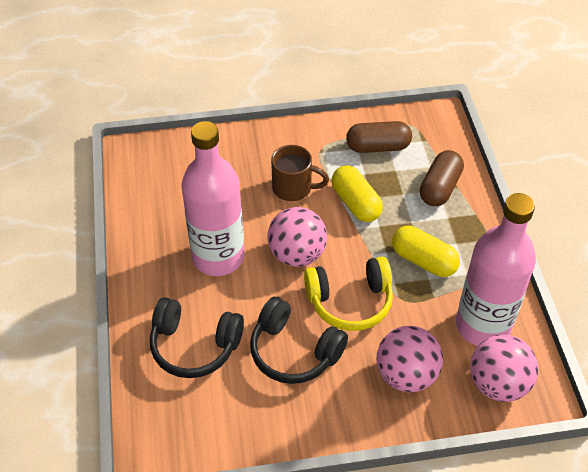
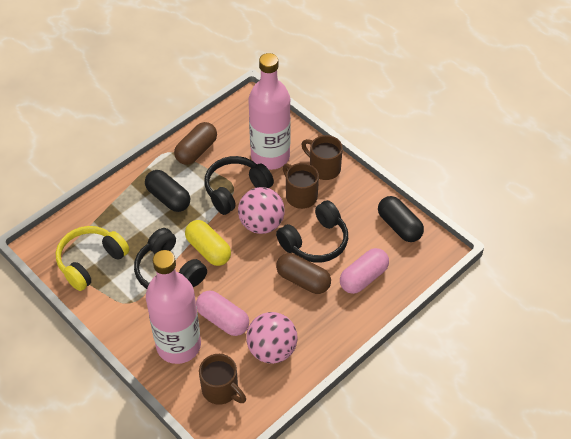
black capsule: 0 -> 2
black headphones: 2 -> 3
brown mug: 1 -> 3
pink ball: 3 -> 2
pink capsule: 0 -> 2
yellow capsule: 2 -> 1

